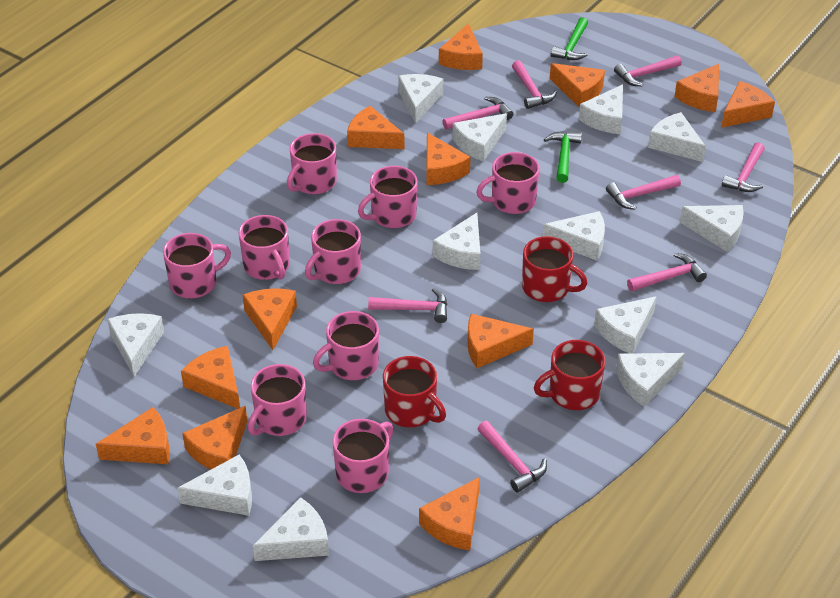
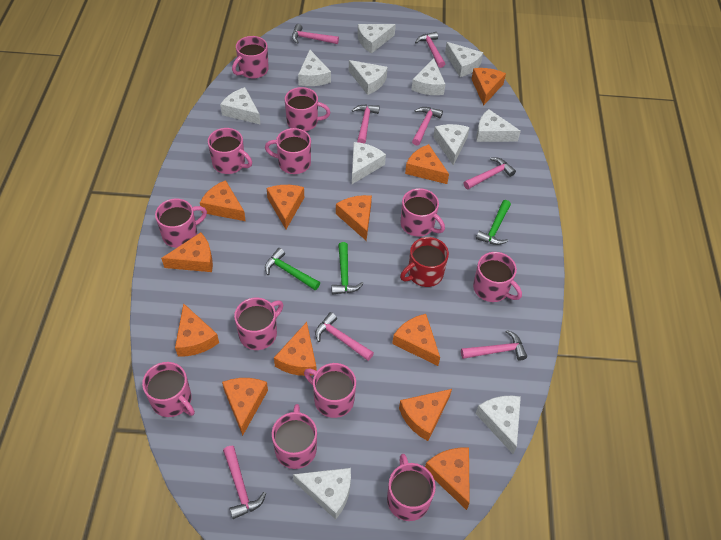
green hammer: 2 -> 3
pink mug: 9 -> 12
red mug: 3 -> 1
white cheese: 12 -> 11

